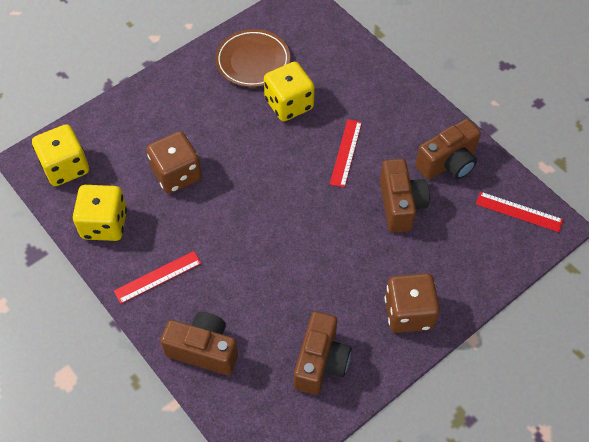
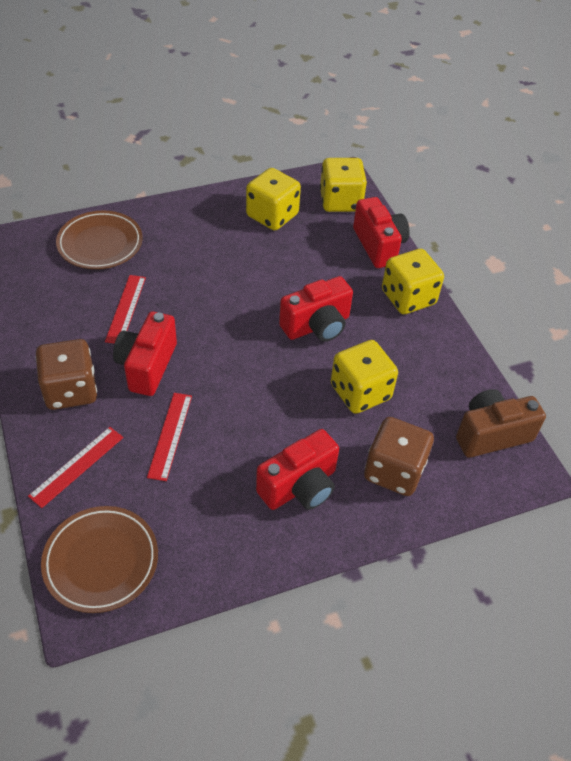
brown camera: 4 -> 1
brown plate: 1 -> 2
red camera: 0 -> 4
yellow dice: 3 -> 4

